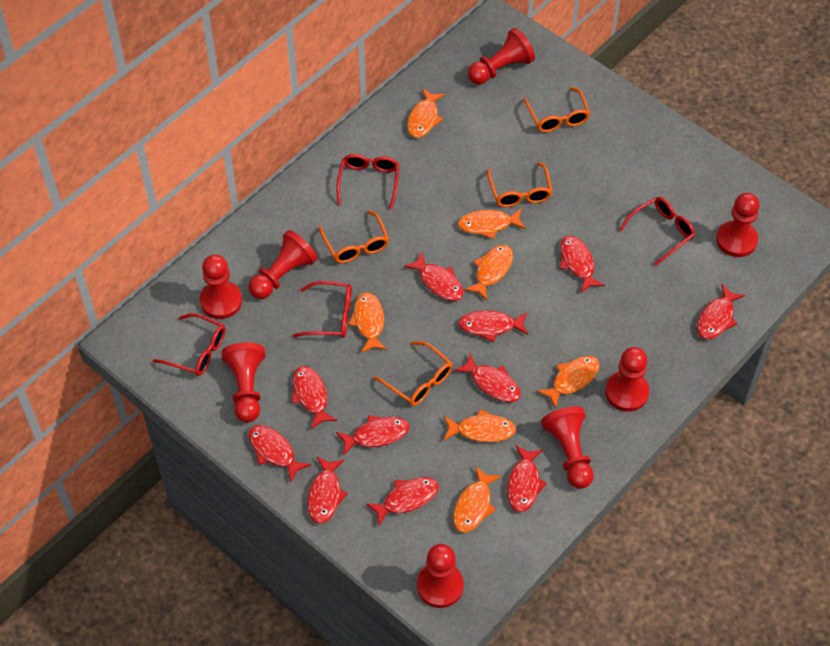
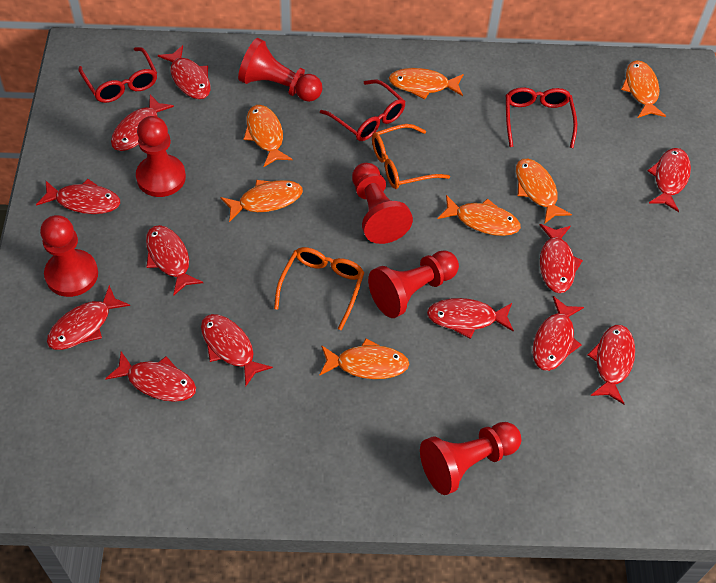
orange glasses: 4 -> 2
red fish: 11 -> 12
red glasses: 4 -> 3
red pawn: 8 -> 6

